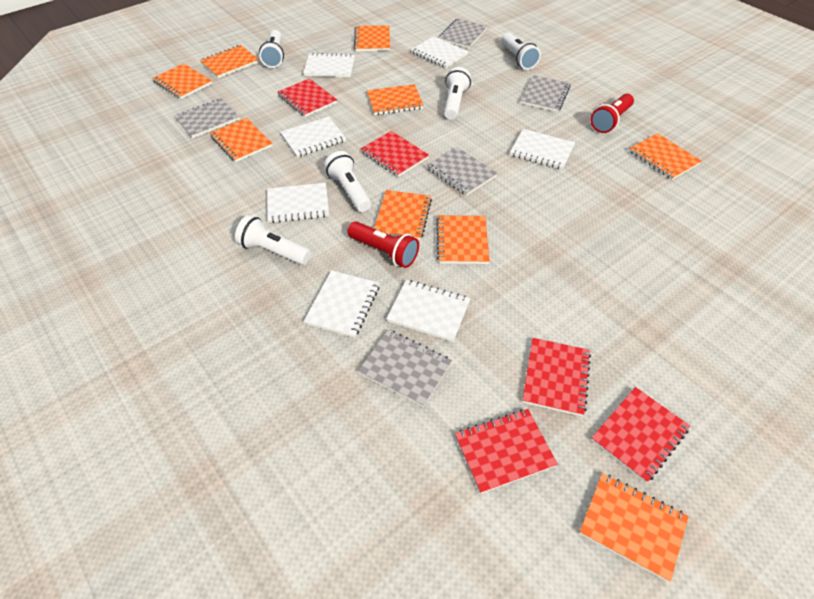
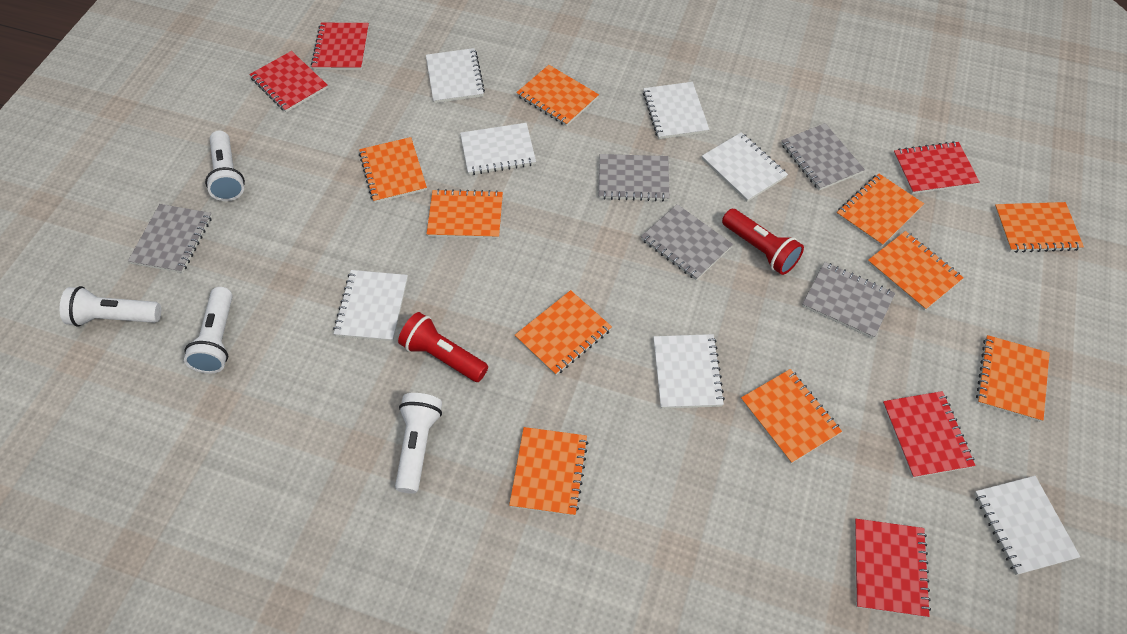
orange notebook: 9 -> 10
white flashlight: 5 -> 4

